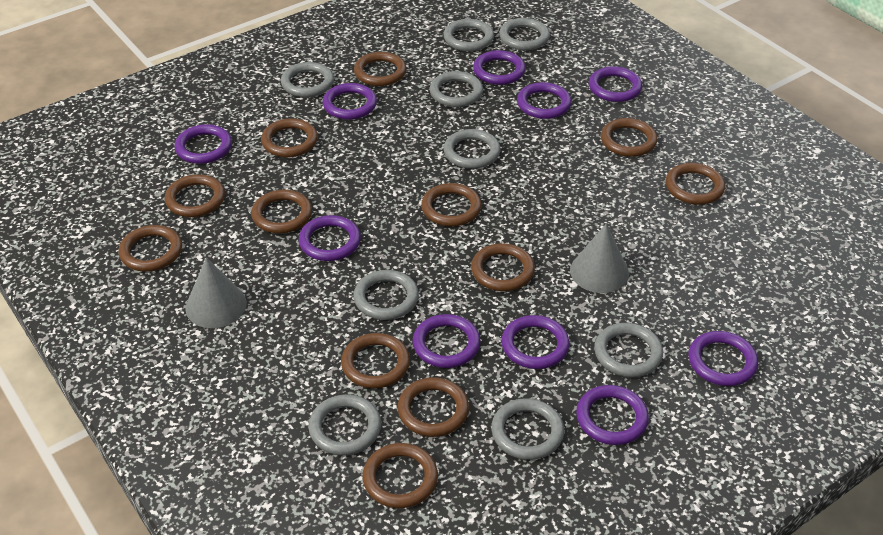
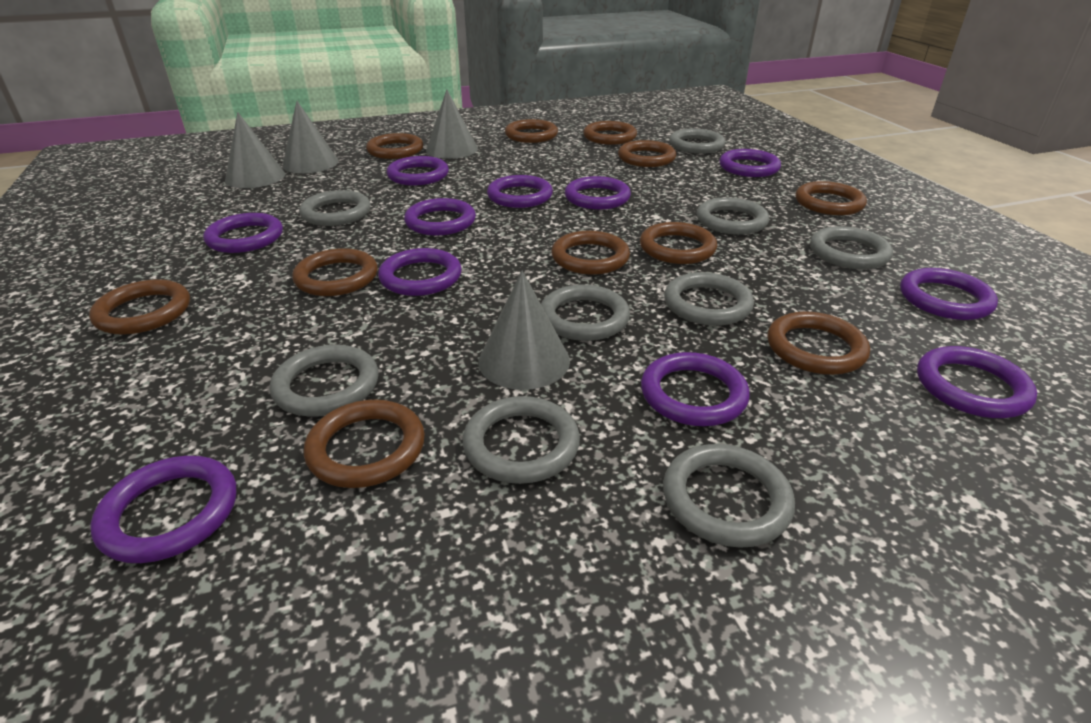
brown ring: 12 -> 11
grey cone: 2 -> 4
purple ring: 10 -> 11

